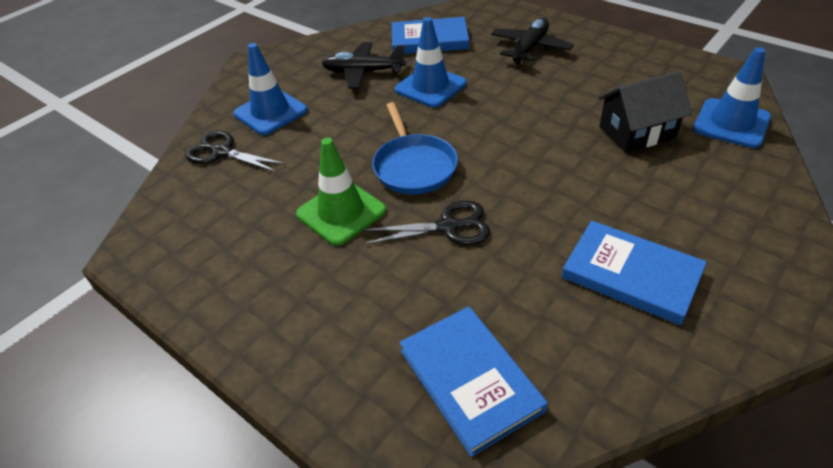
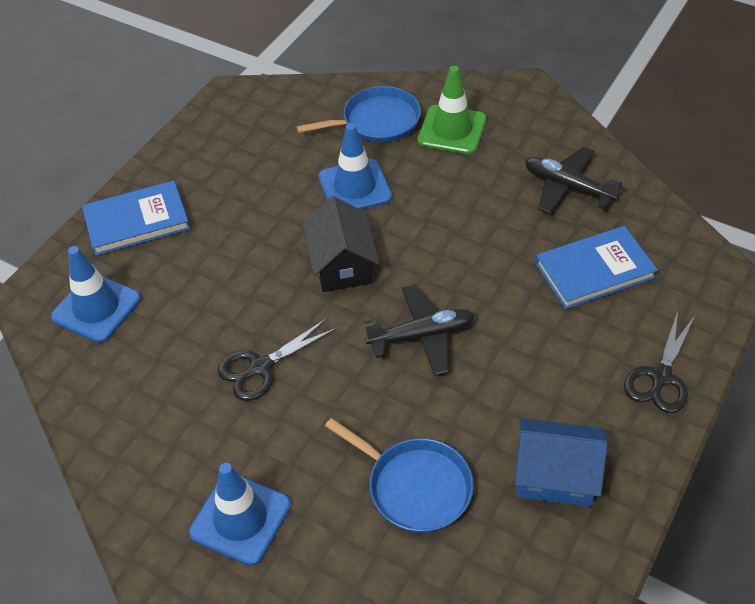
blue book: 3 -> 2
blue house: 0 -> 1
blue pan: 1 -> 2

